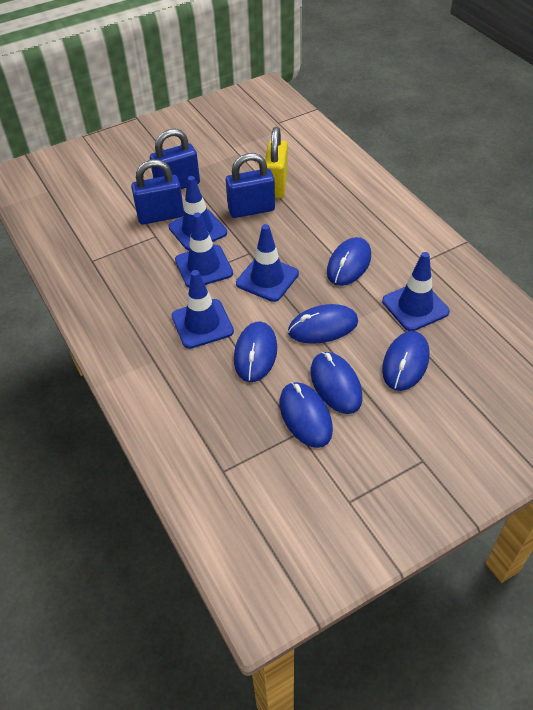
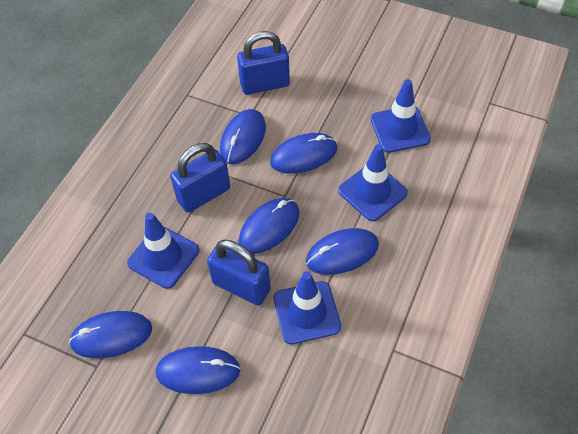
blue traffic cone: 5 -> 4
yellow padlock: 1 -> 0

